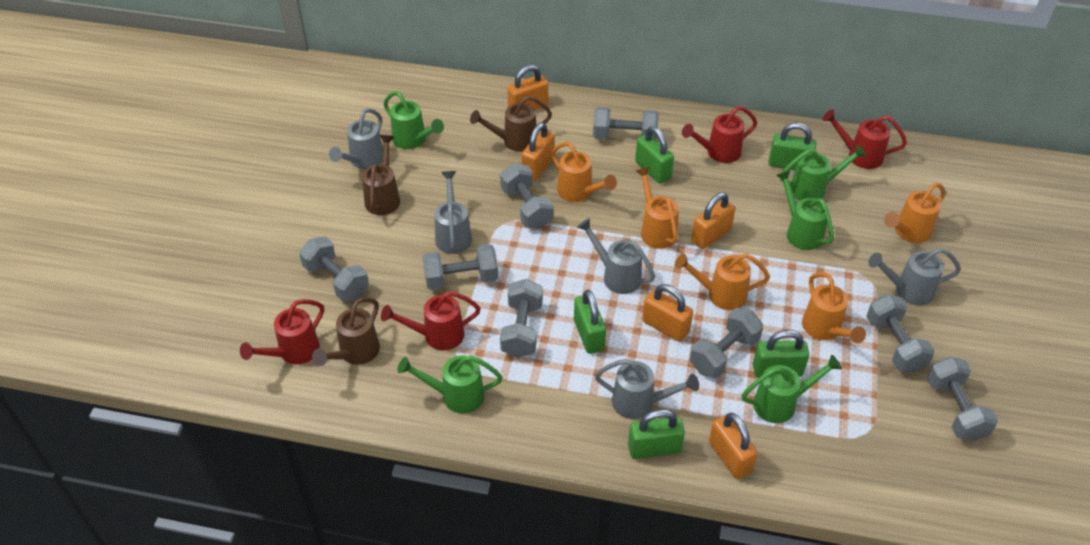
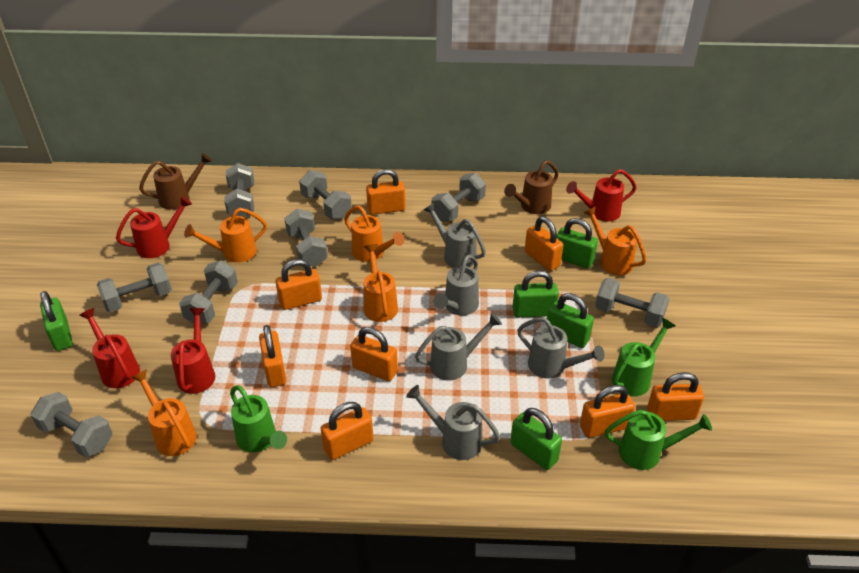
brown watering can: 3 -> 2
green watering can: 5 -> 3
orange padlock: 5 -> 8

